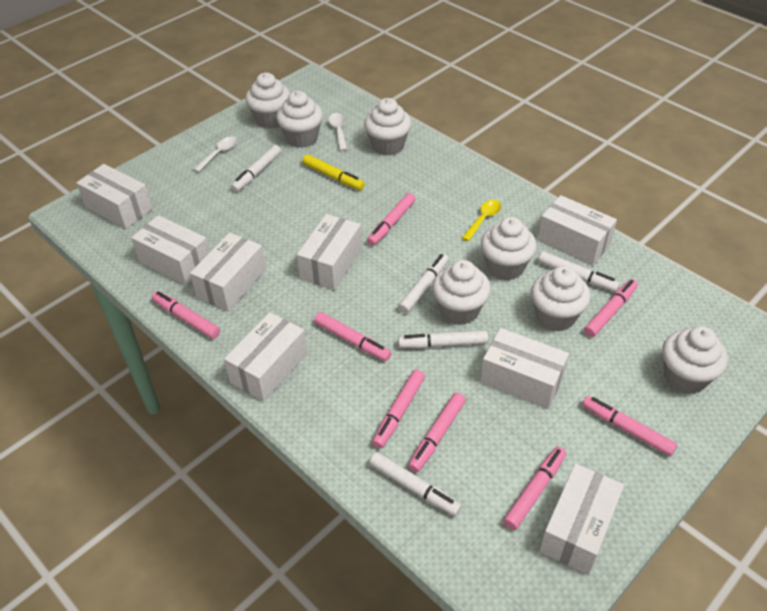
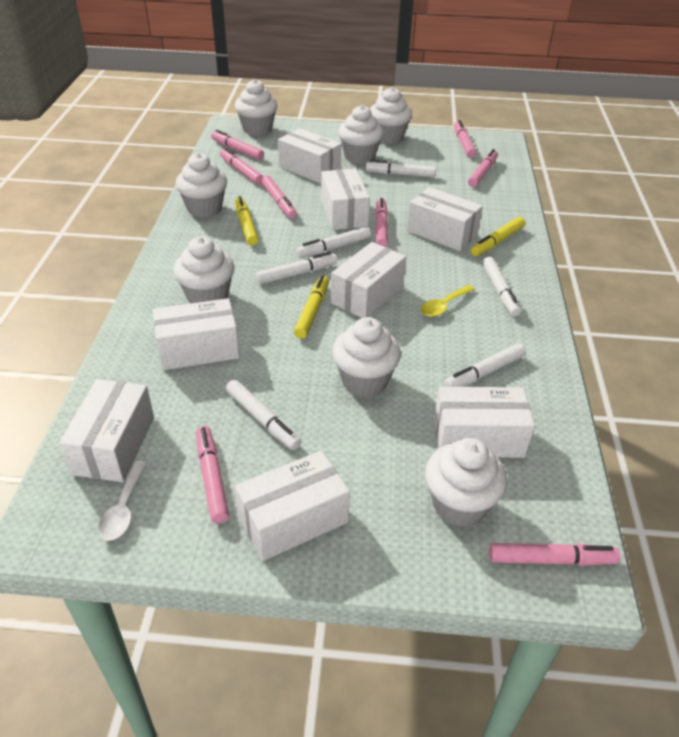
white marker: 5 -> 6
white spoon: 2 -> 1
yellow marker: 1 -> 3

